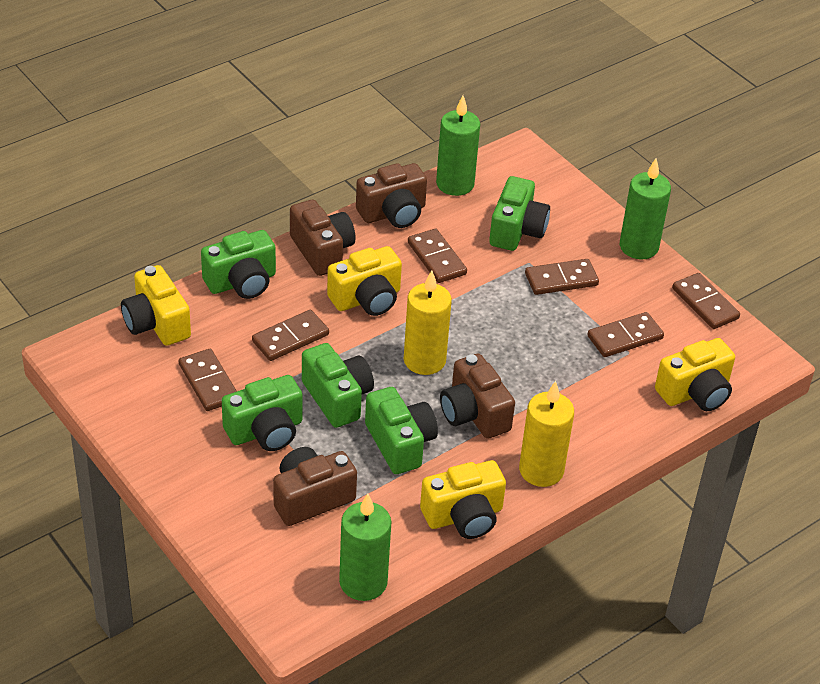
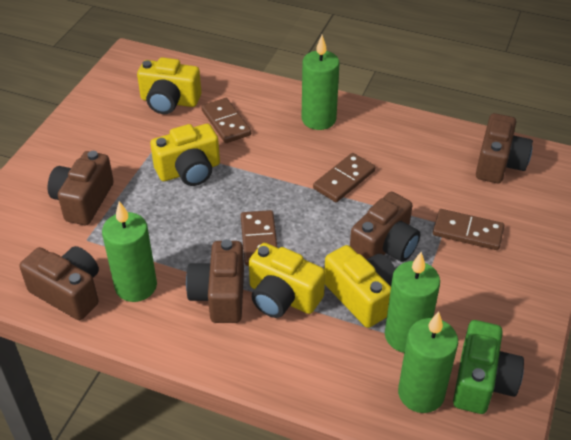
brown camera: 4 -> 5
brown domino: 6 -> 4
green camera: 5 -> 1
green candle: 3 -> 4
yellow candle: 2 -> 0

